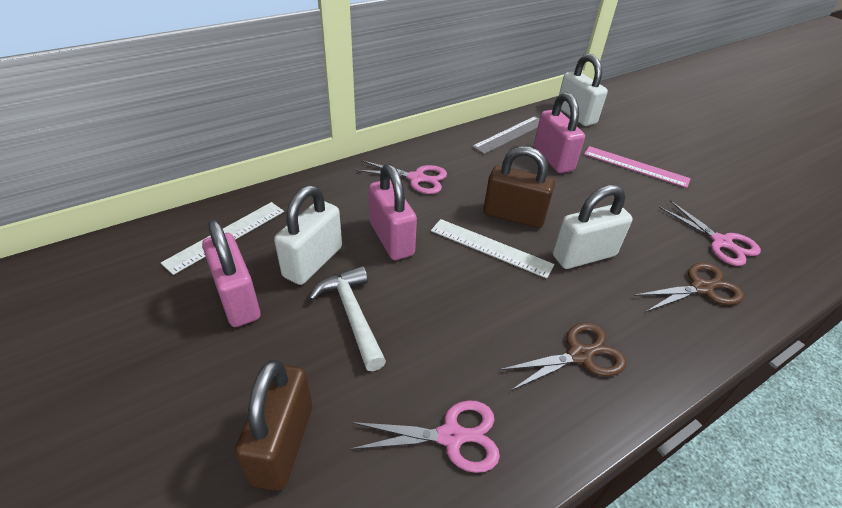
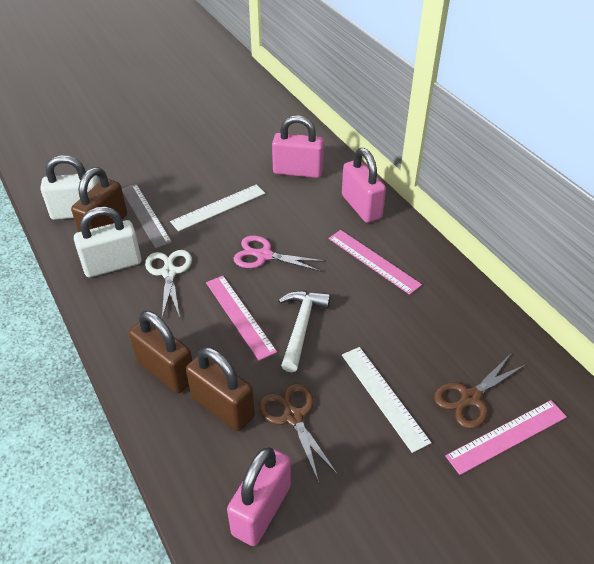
brown padlock: 2 -> 3
pink ruler: 1 -> 3
pink scissors: 3 -> 1
white padlock: 3 -> 2
white scissors: 0 -> 1

